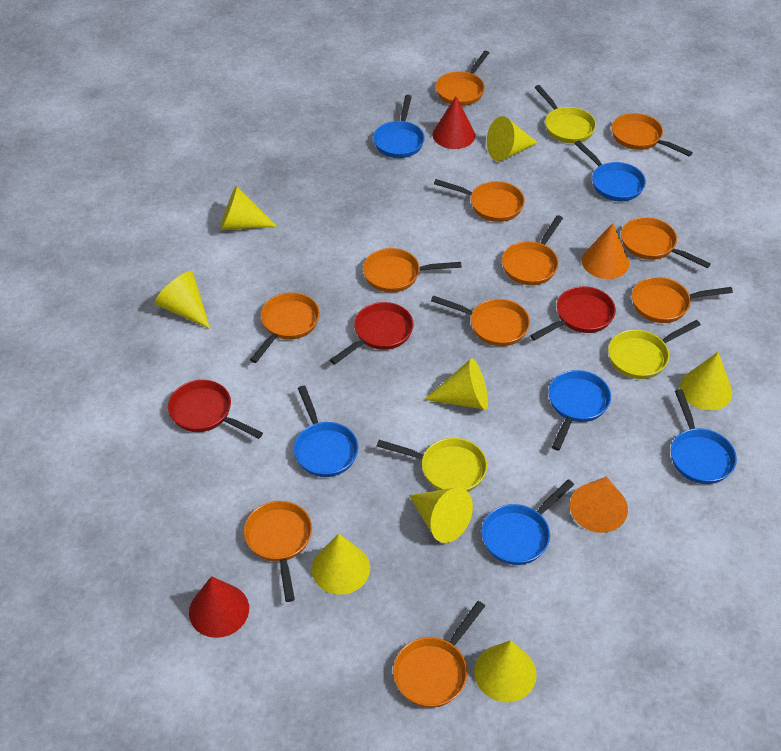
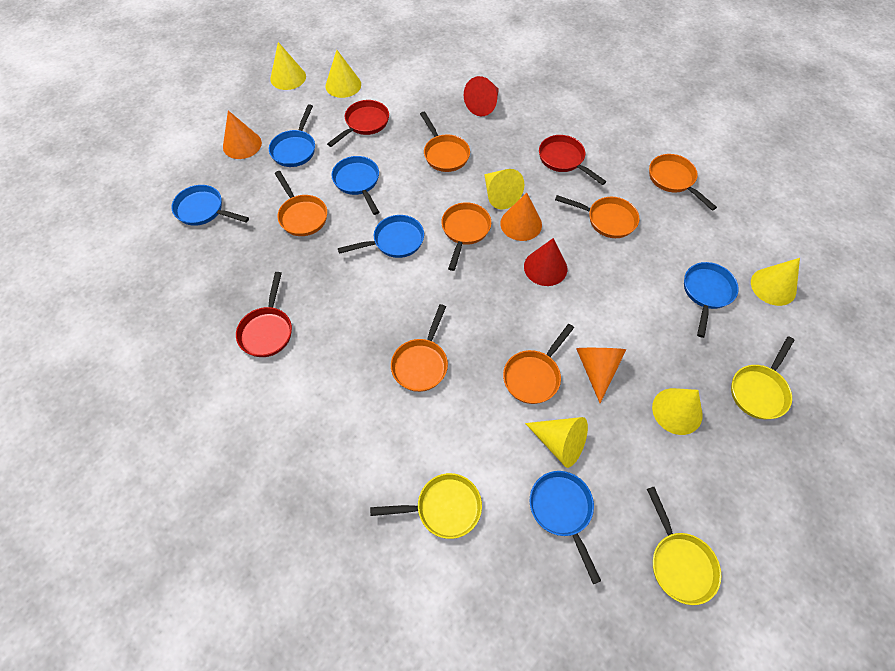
orange cone: 2 -> 3
orange pan: 11 -> 7
yellow cone: 8 -> 6

